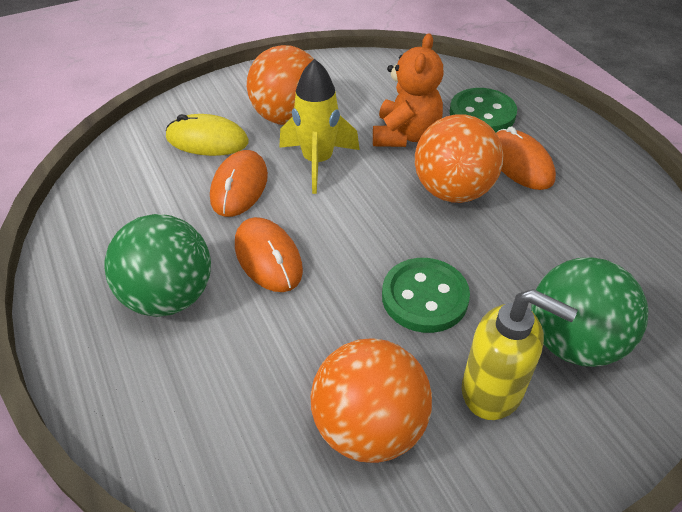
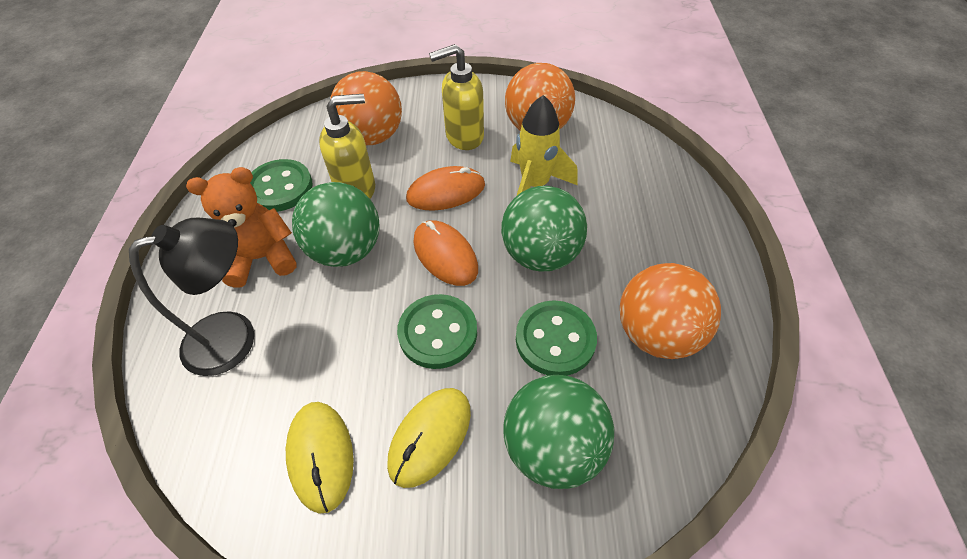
black lamp: 0 -> 1
green ball: 2 -> 3
green button: 2 -> 3
orange mouse: 3 -> 2
yellow mouse: 1 -> 2
yellow soap dispenser: 1 -> 2

